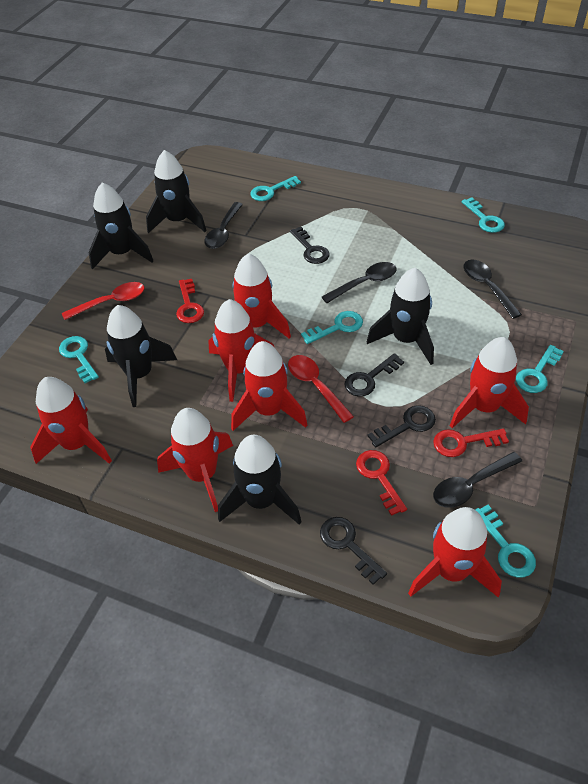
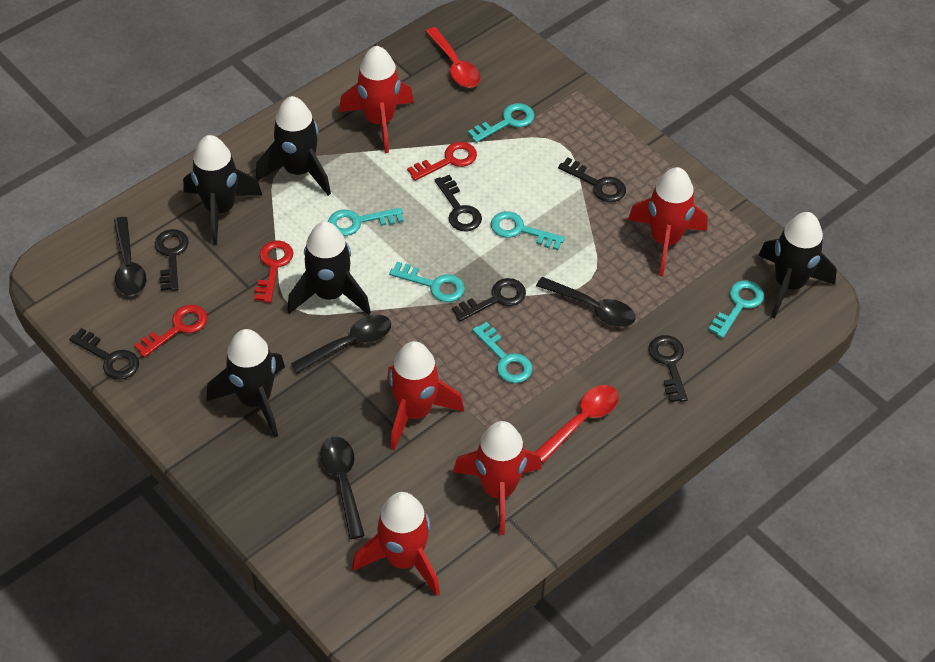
black key: 4 -> 6
red rocket: 7 -> 5

